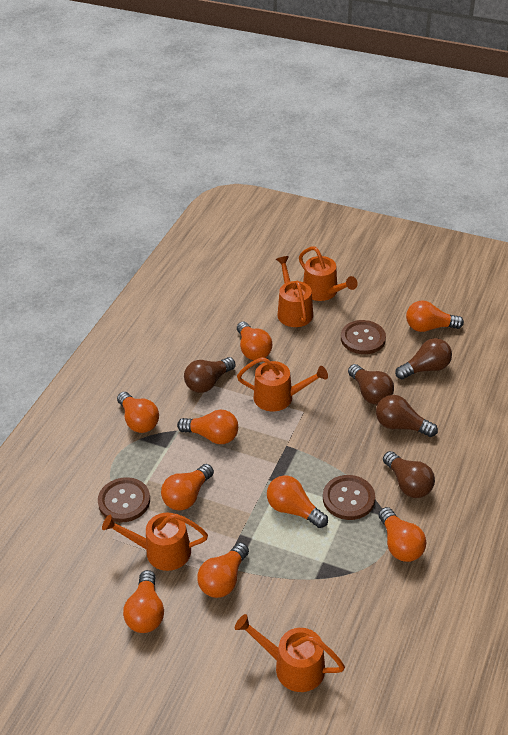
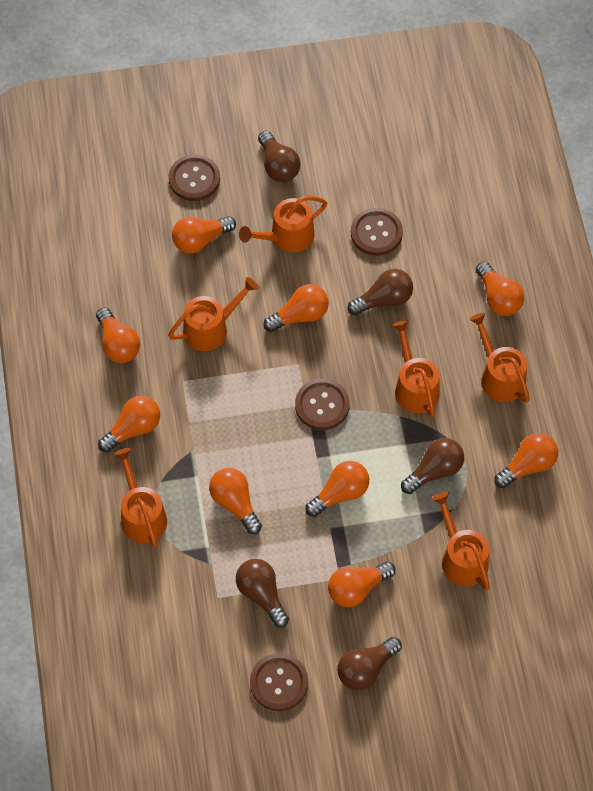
brown button: 3 -> 4
orange watering can: 5 -> 6

